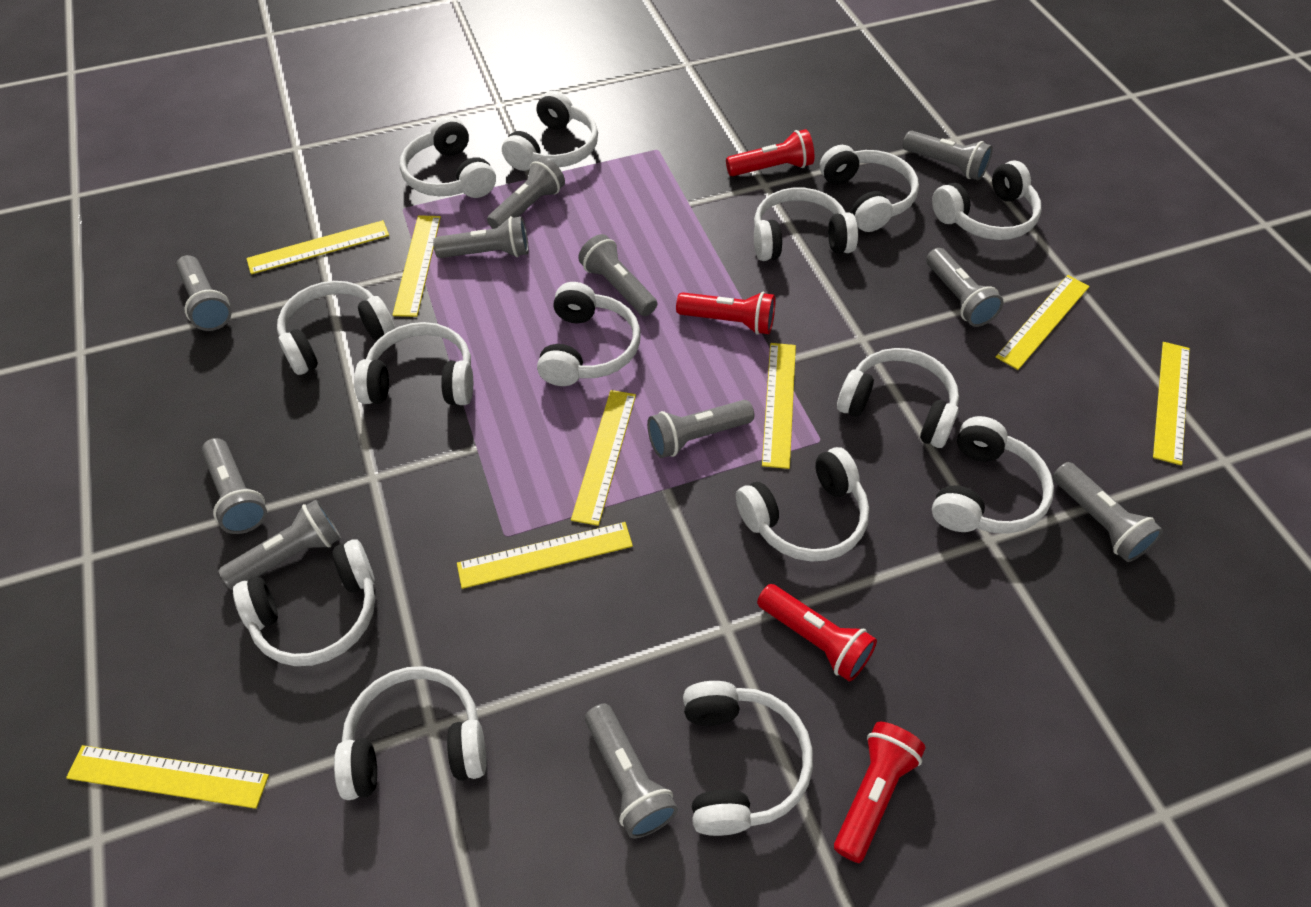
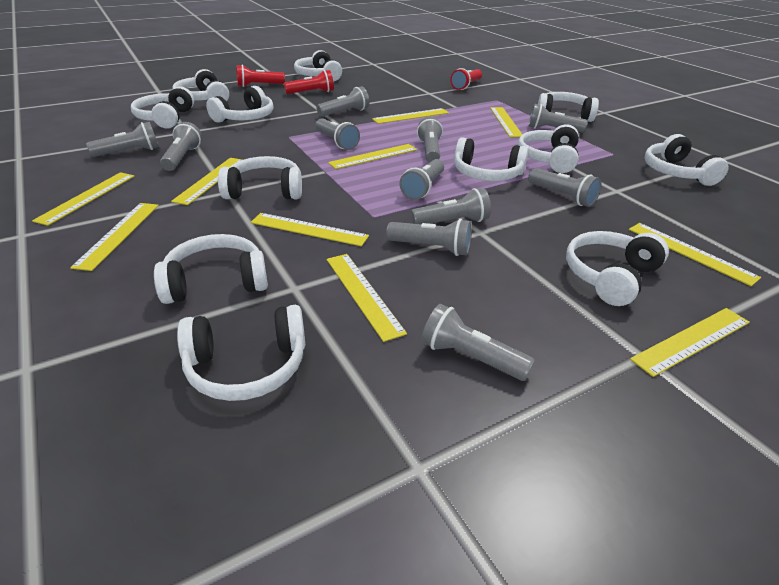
red flashlight: 4 -> 3
white headphones: 14 -> 12
yellow ruler: 8 -> 10

